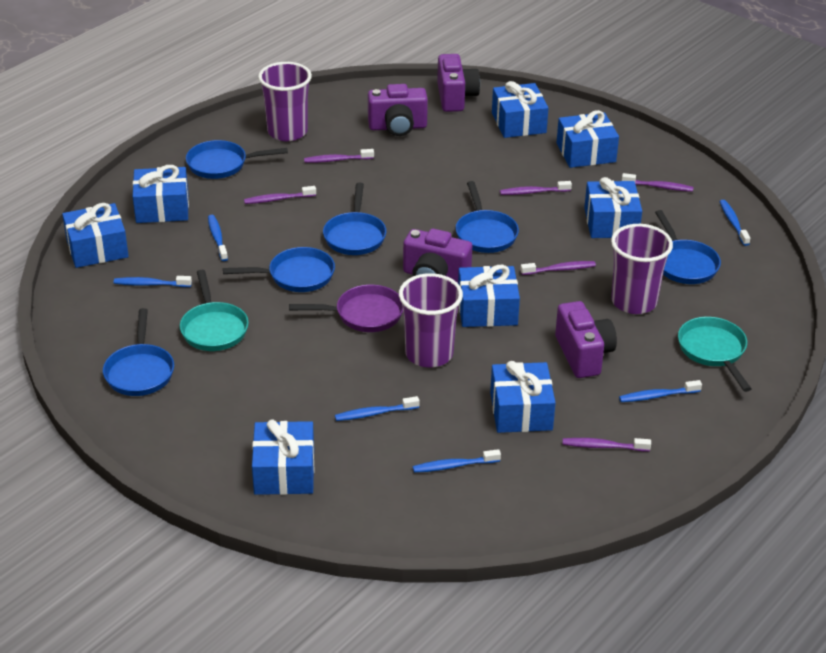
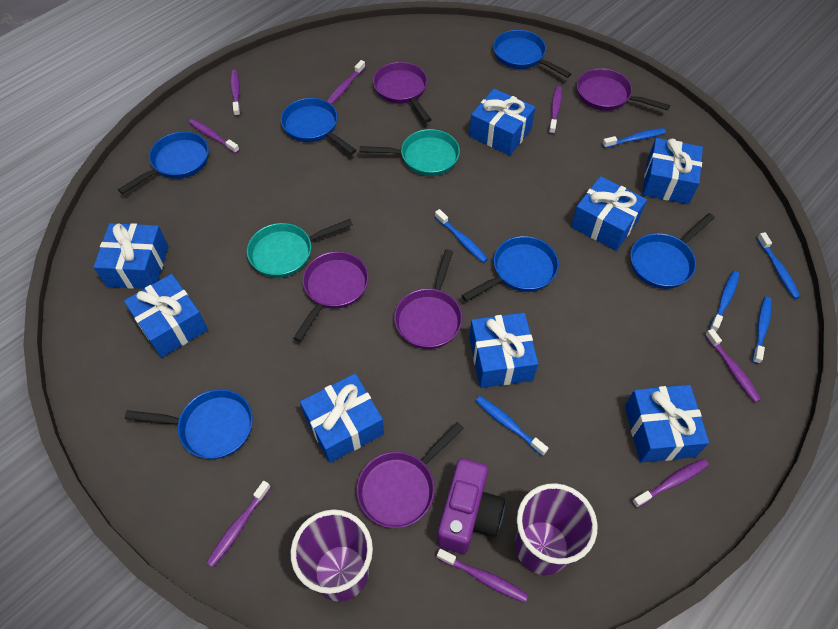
purple camera: 4 -> 1
purple cup: 3 -> 2
purple pan: 1 -> 5
purple toothbrush: 6 -> 8

